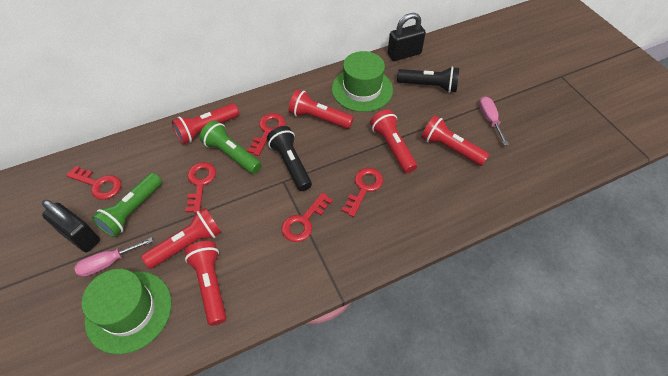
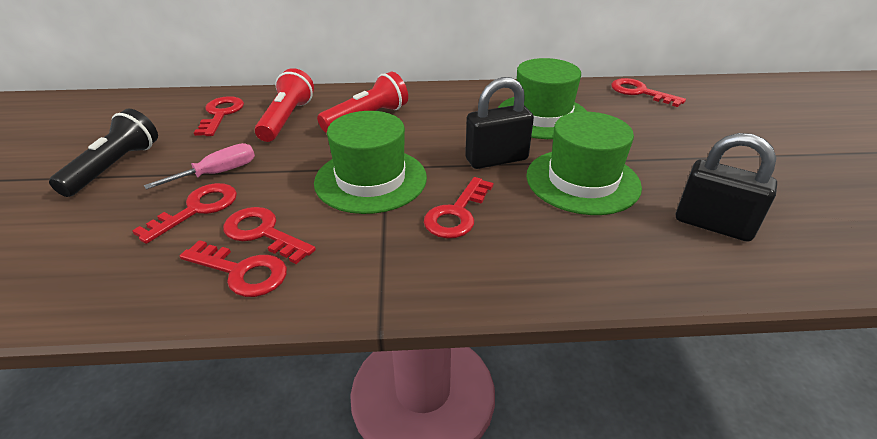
black flashlight: 2 -> 1
green flashlight: 2 -> 0
green hat: 2 -> 3
pink screwdriver: 2 -> 1
red flashlight: 6 -> 2
red key: 5 -> 6

